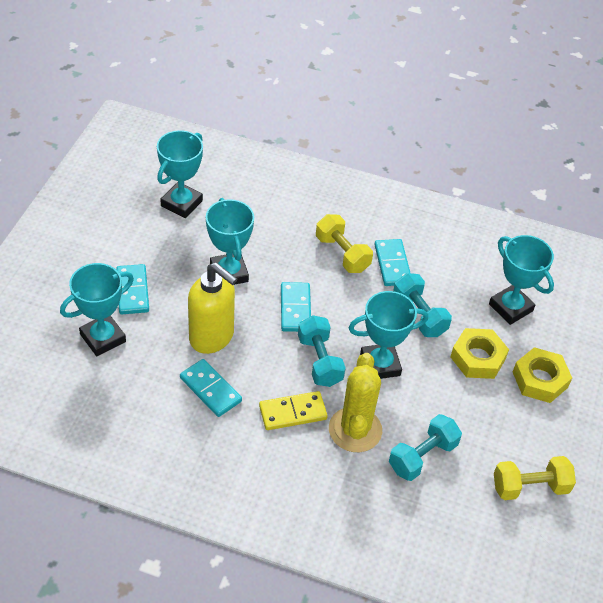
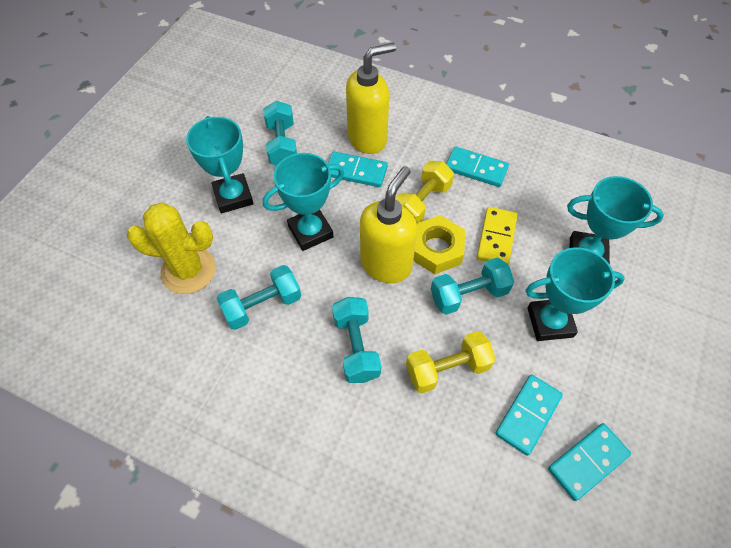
turquoise dumbbell: 3 -> 4
turquoise trophy: 5 -> 4
yellow nut: 2 -> 1
yellow soap dispenser: 1 -> 2

